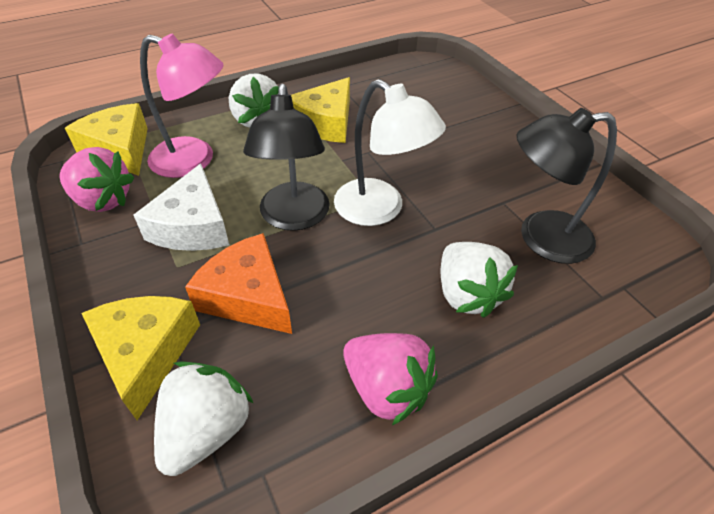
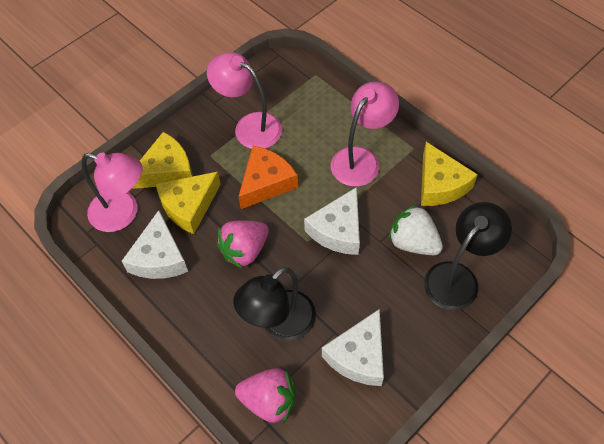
pink lamp: 1 -> 3
white cheese: 1 -> 3
white lamp: 1 -> 0
white strawberry: 3 -> 1

